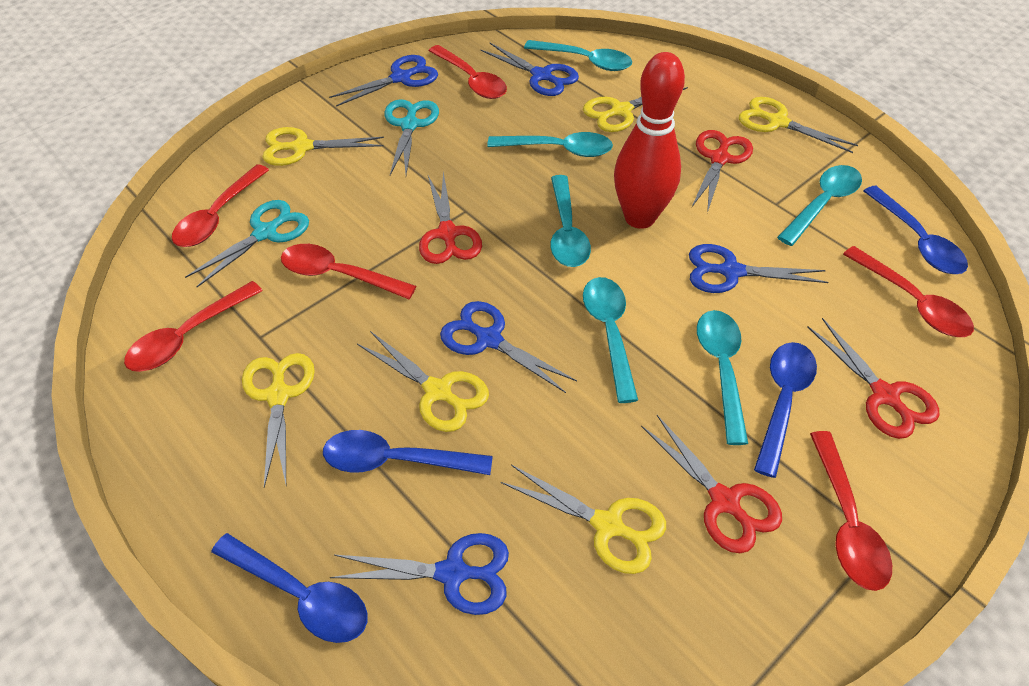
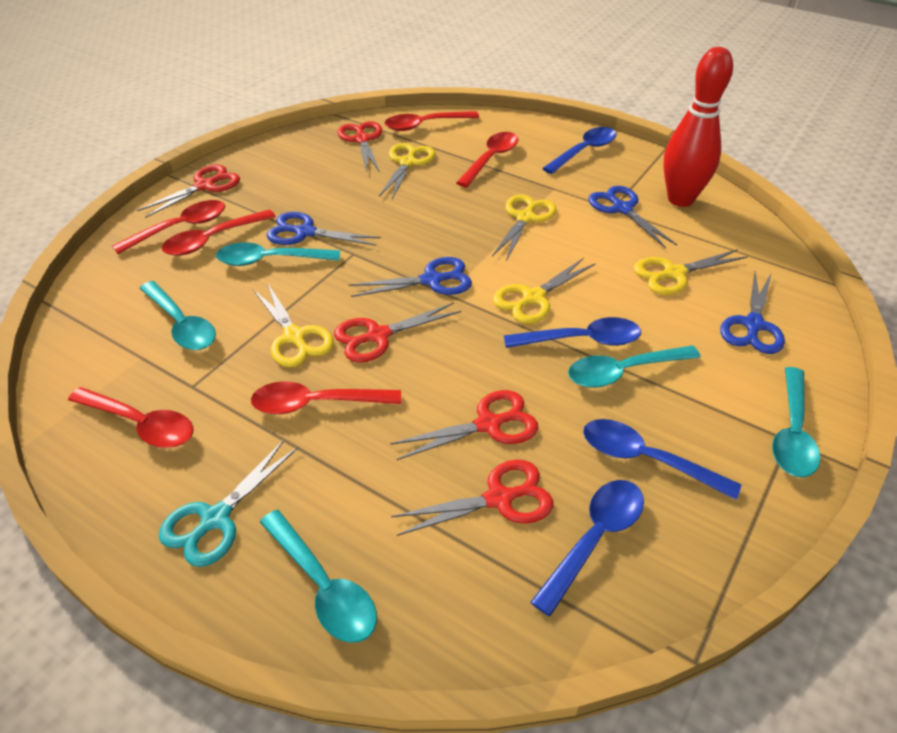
blue scissors: 5 -> 4
red scissors: 4 -> 5
turquoise scissors: 2 -> 1
turquoise spoon: 6 -> 5
yellow scissors: 6 -> 5

